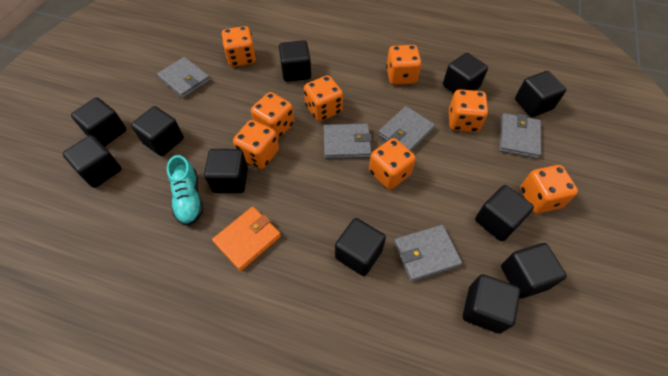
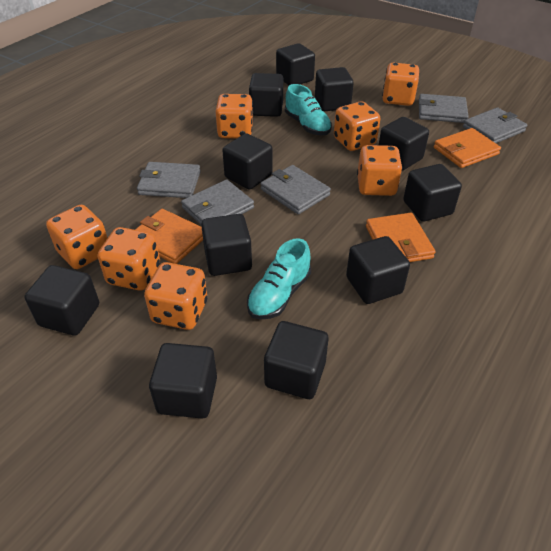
orange dice: 8 -> 7
orange wallet: 1 -> 3
turquoise shoe: 1 -> 2

